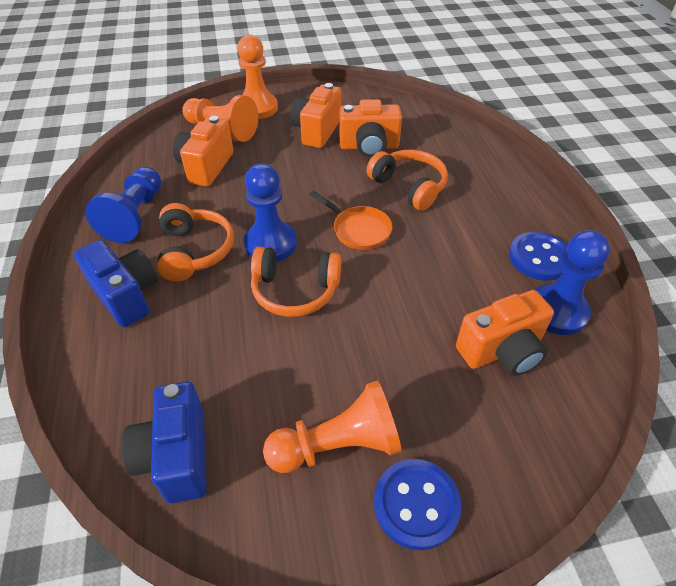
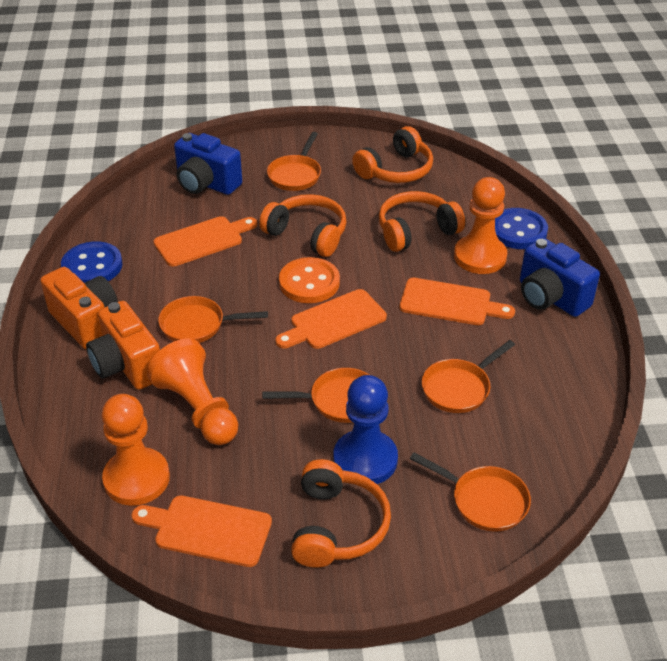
blue pawn: 3 -> 1
orange button: 0 -> 1
orange camera: 4 -> 2
orange cutting board: 0 -> 4
orange headphones: 3 -> 4
orange pan: 1 -> 5

